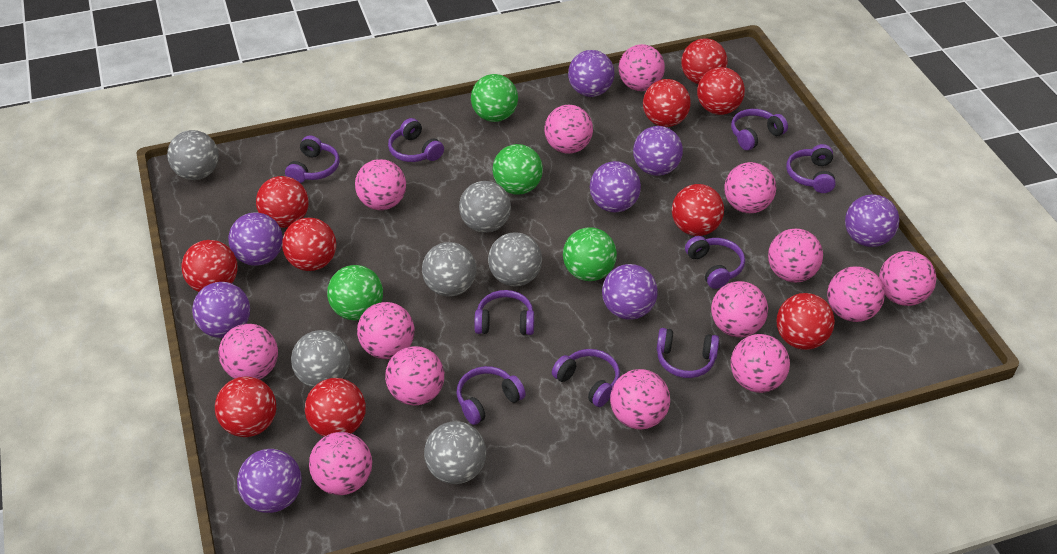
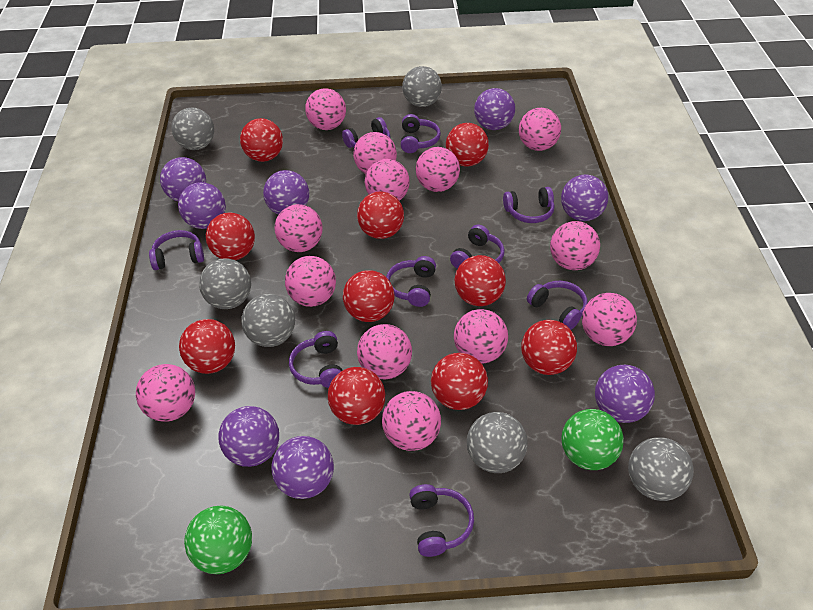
green ball: 4 -> 2
pink ball: 14 -> 13

